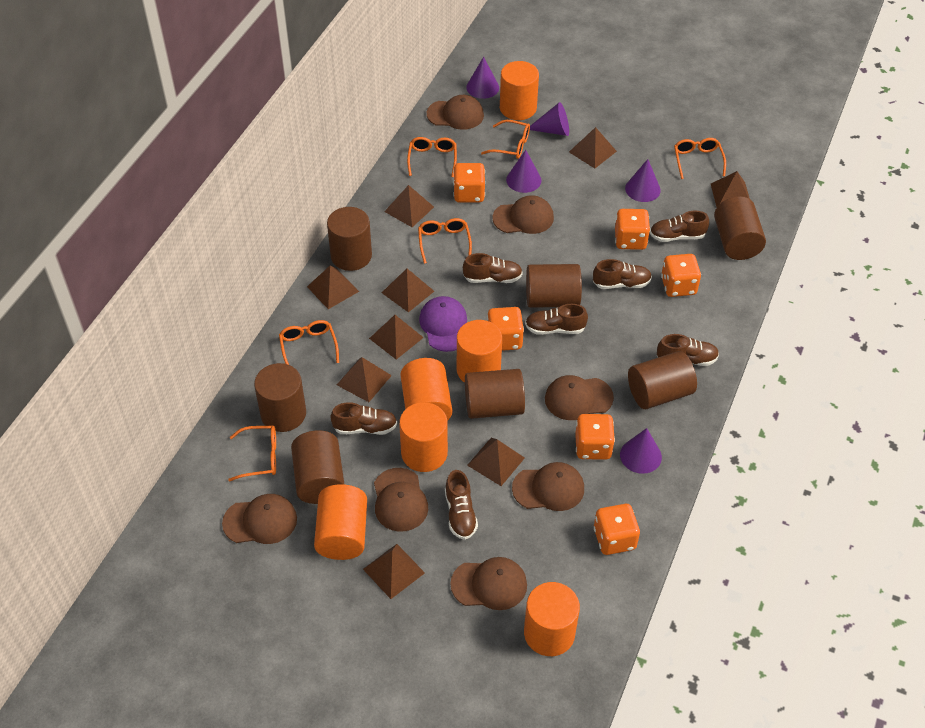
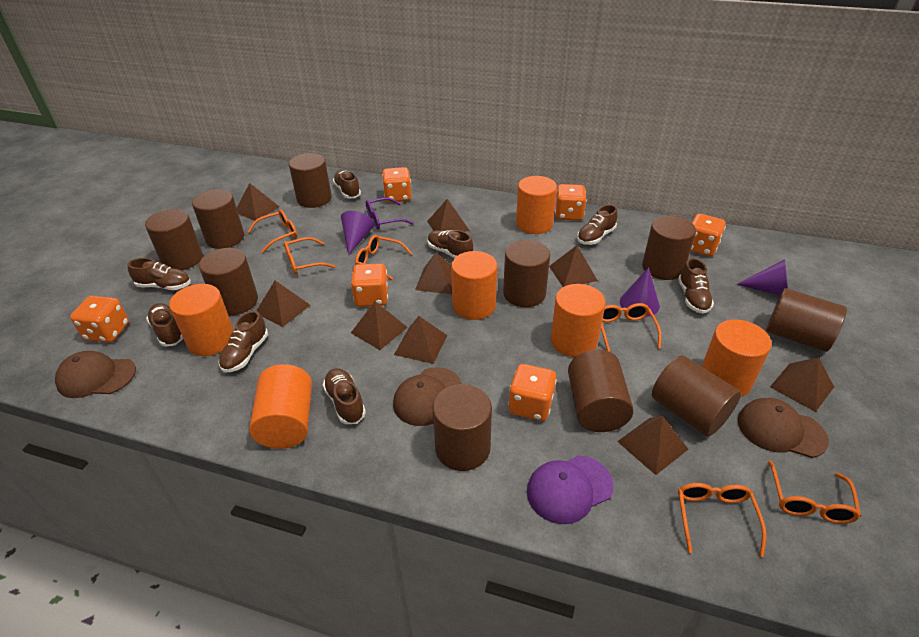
brown cap: 7 -> 3
brown cylinder: 7 -> 10
brown shoe: 7 -> 8
purple cone: 5 -> 3
purple glasses: 0 -> 1

